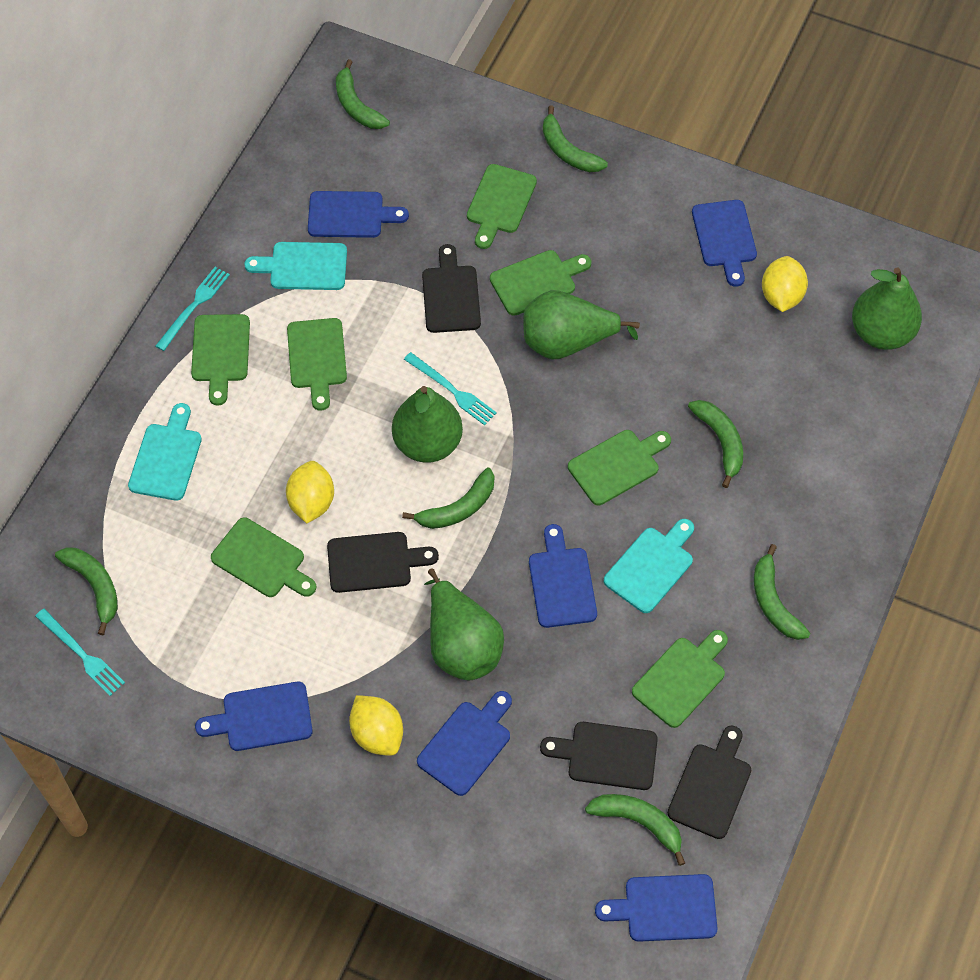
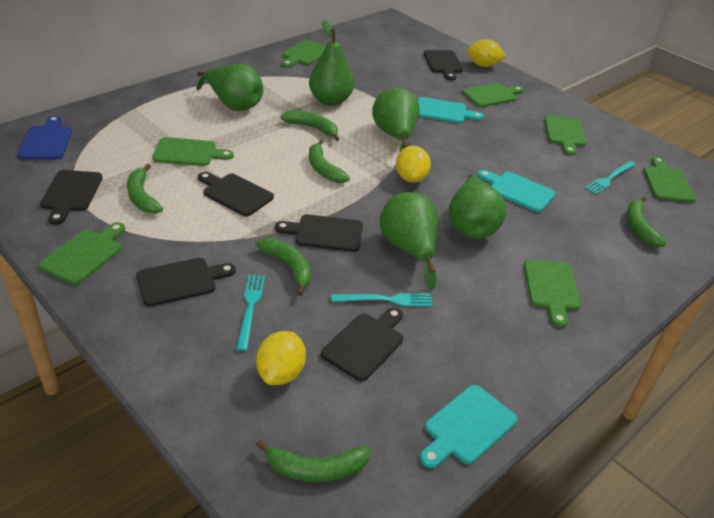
black cutting board: 4 -> 6
blue cutting board: 6 -> 1
green banana: 7 -> 6
green pear: 4 -> 5

